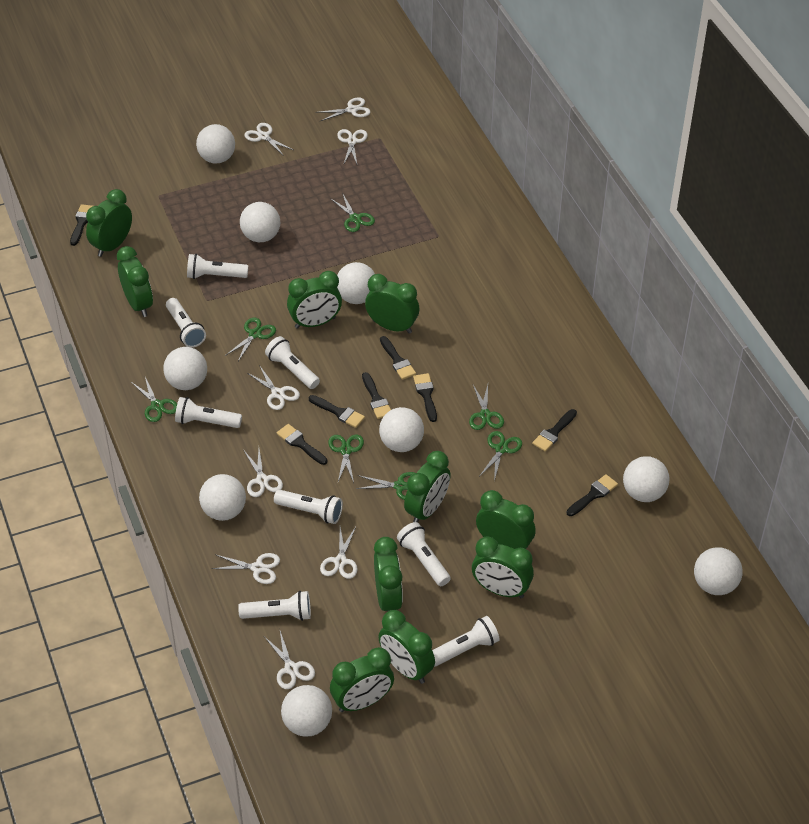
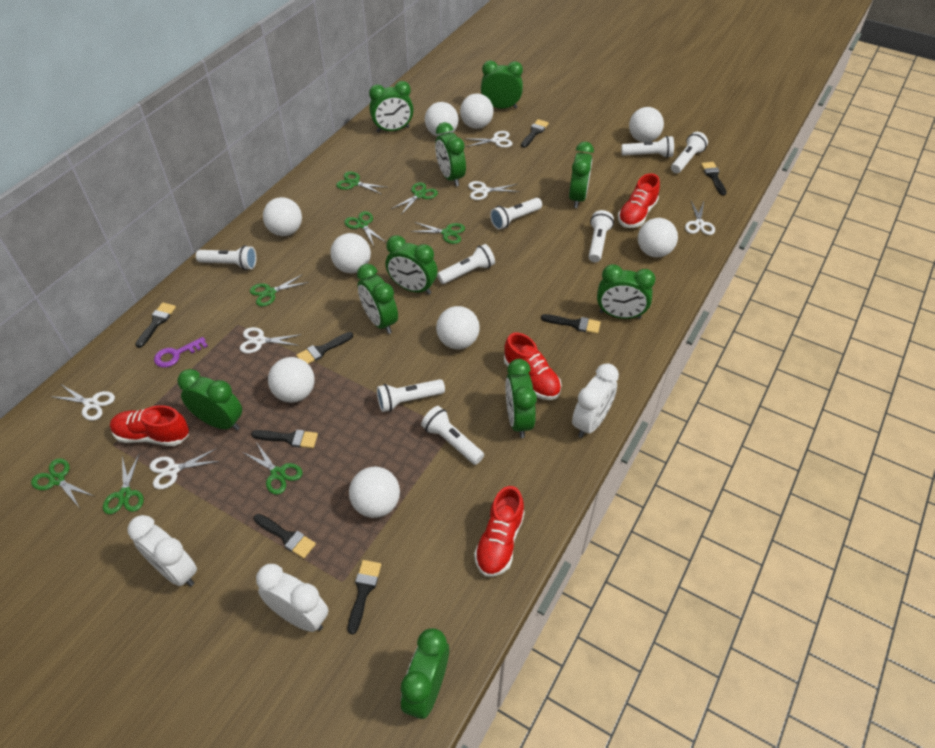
green scissors: 7 -> 8
purple key: 0 -> 1
red shoe: 0 -> 4
white clock: 0 -> 3
white scissors: 8 -> 6

